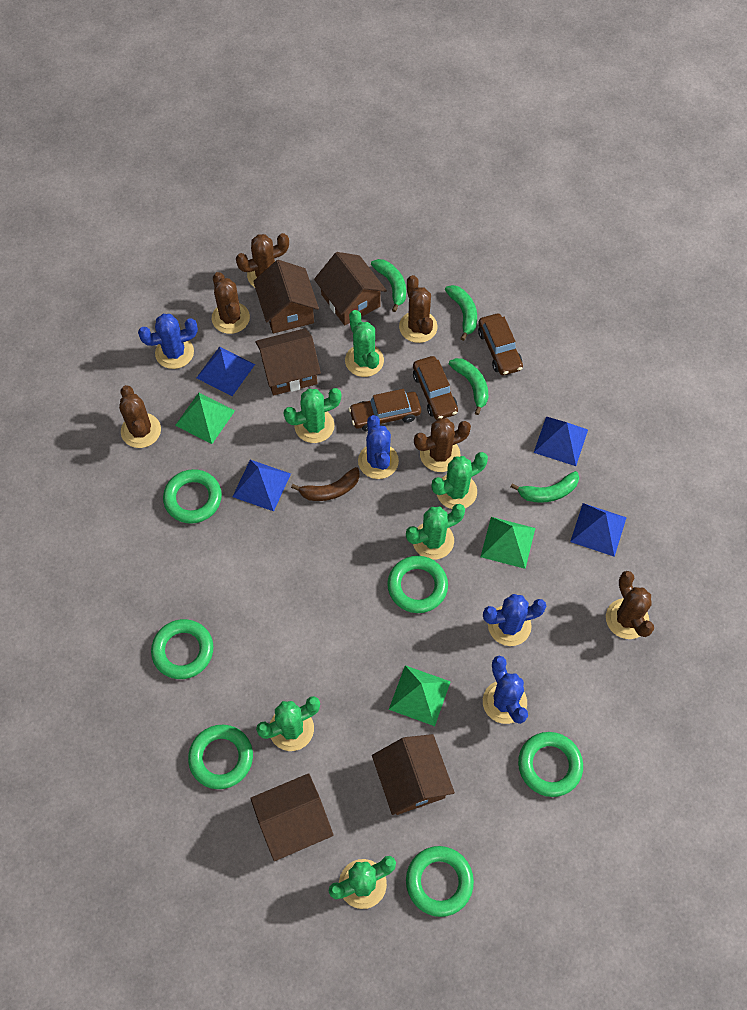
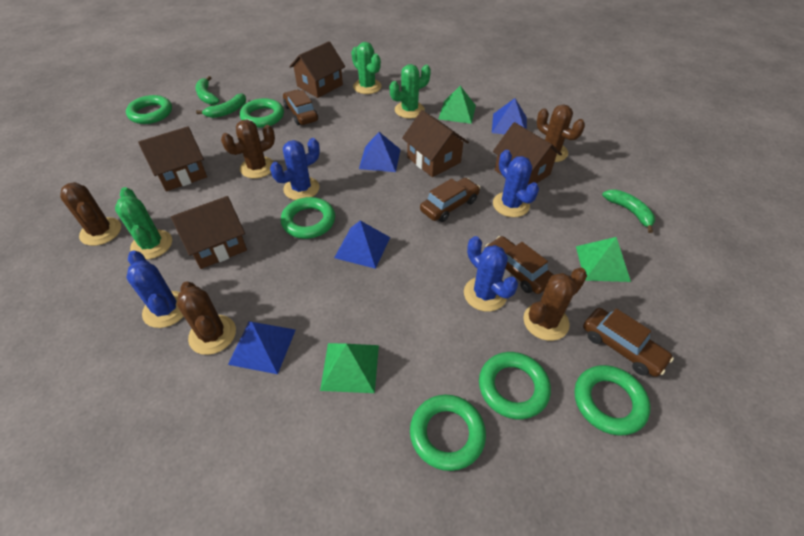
brown banana: 1 -> 0
brown cactus: 6 -> 5
brown car: 3 -> 4
green banana: 4 -> 3
green cactus: 6 -> 3

